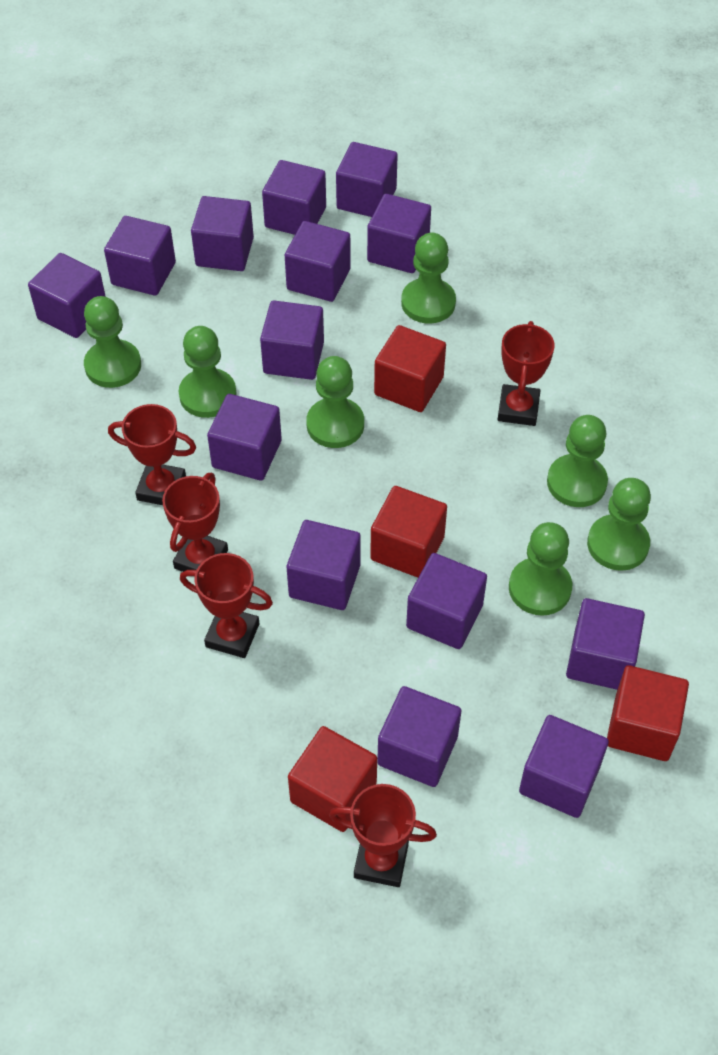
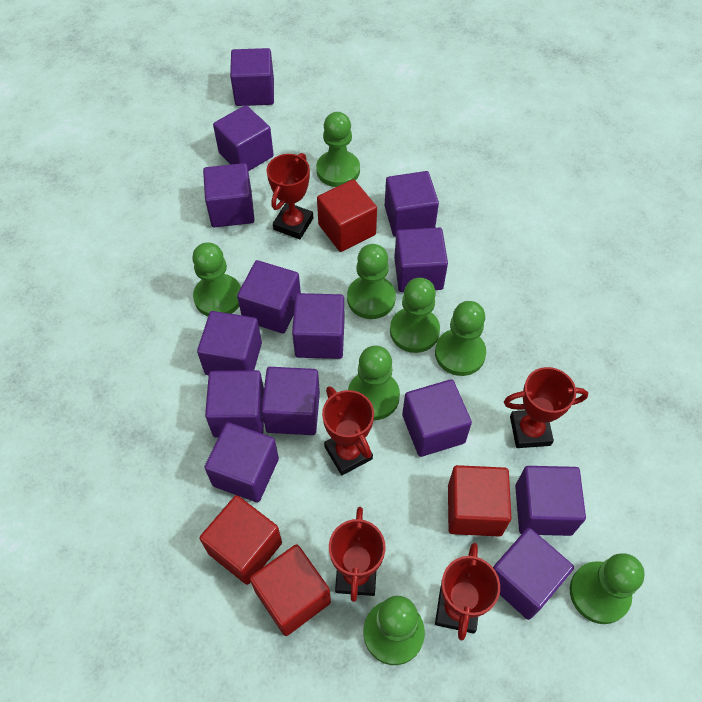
green pawn: 7 -> 8

